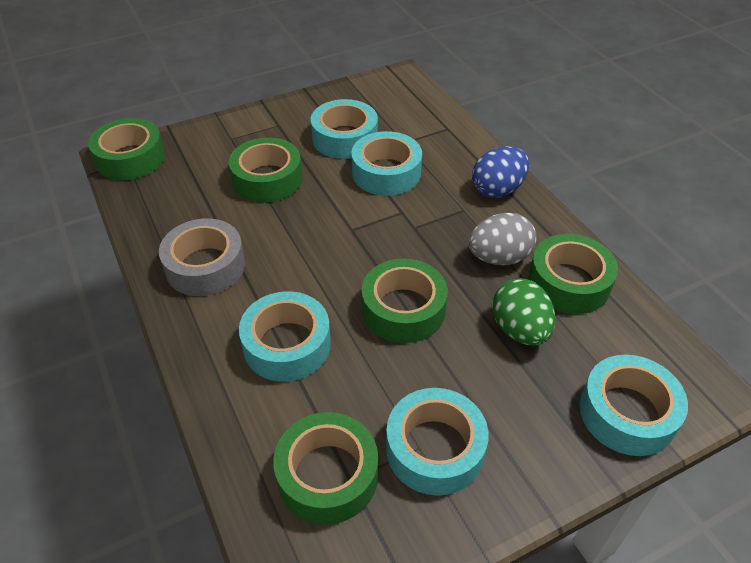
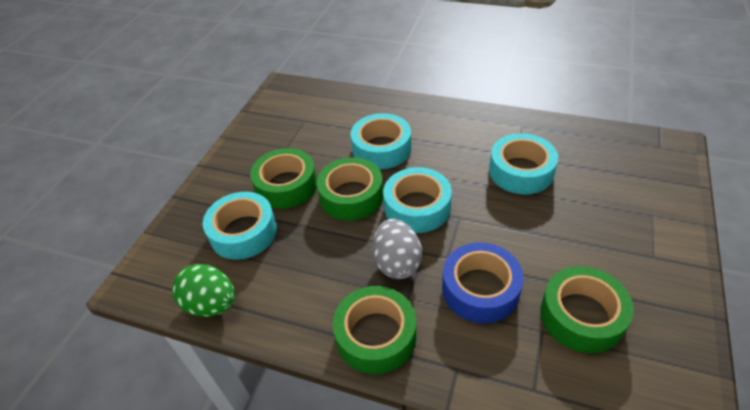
blue egg: 1 -> 0
blue tape: 0 -> 1
green tape: 5 -> 4
grey tape: 1 -> 0
turquoise tape: 5 -> 4

